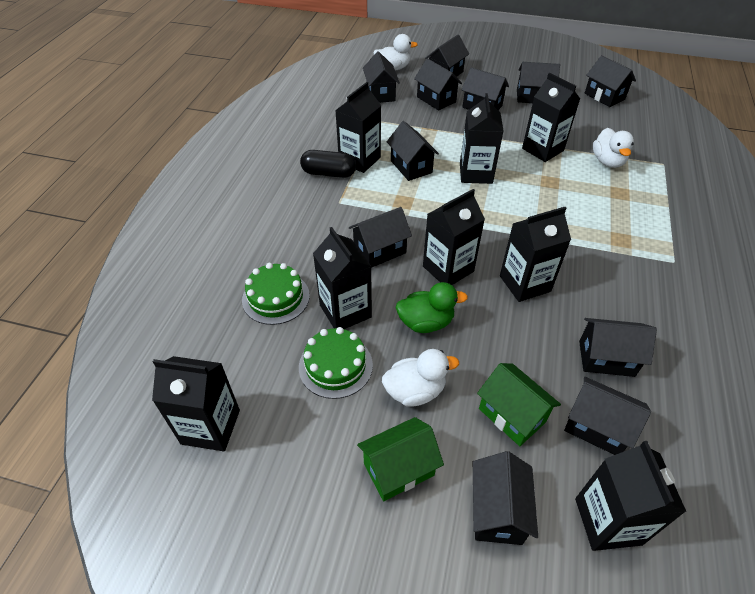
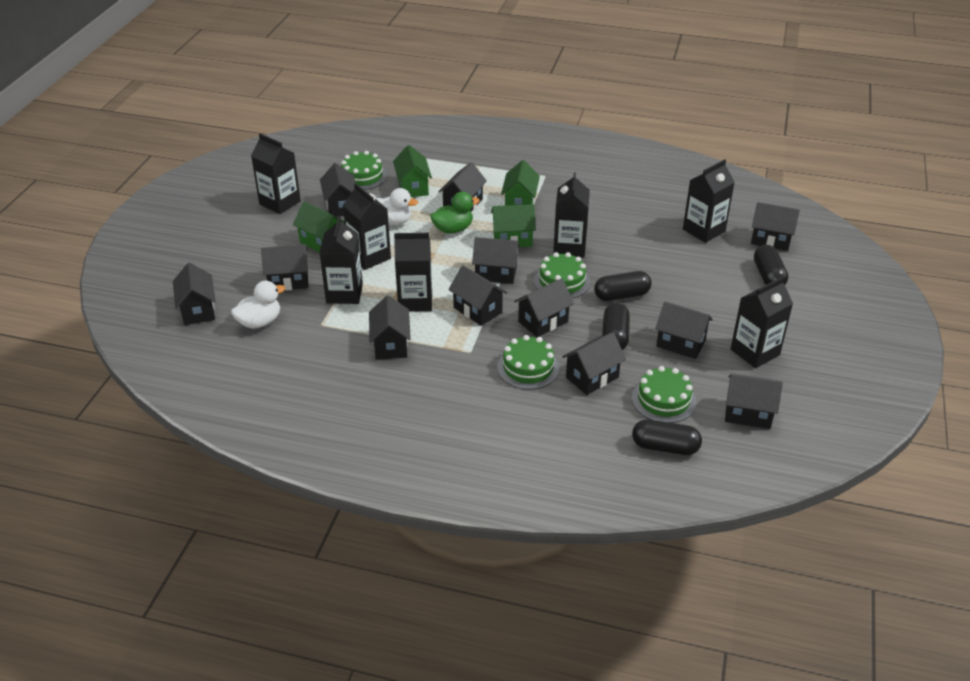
black capsule: 1 -> 4
black carton: 8 -> 7
black house: 11 -> 12
green cake: 2 -> 4
green house: 2 -> 4
white duck: 3 -> 2

